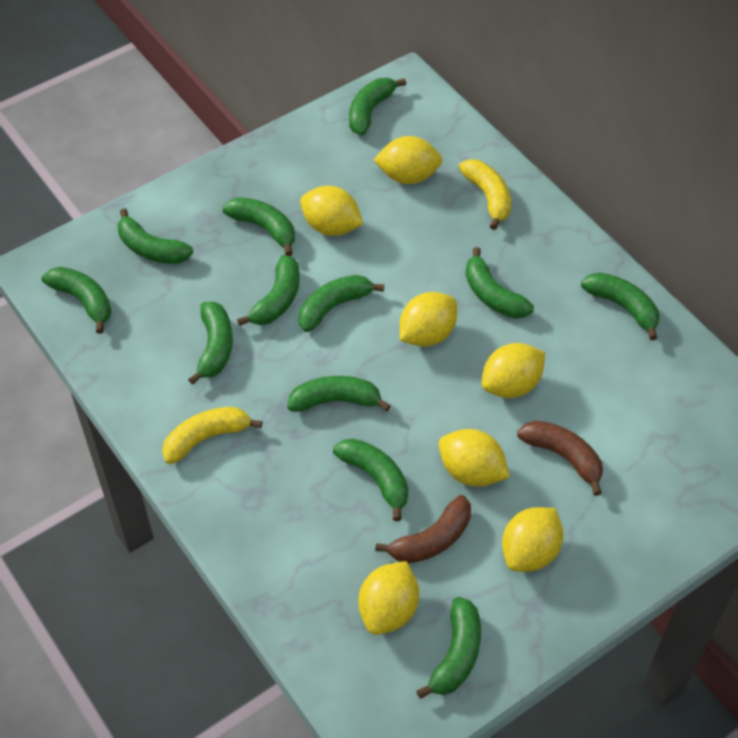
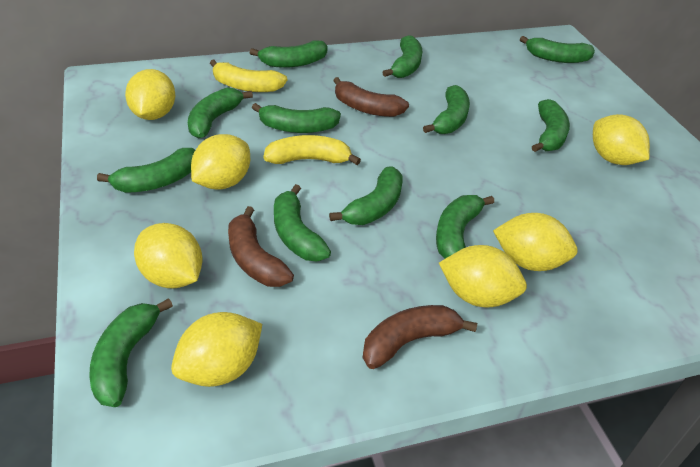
brown banana: 2 -> 3

